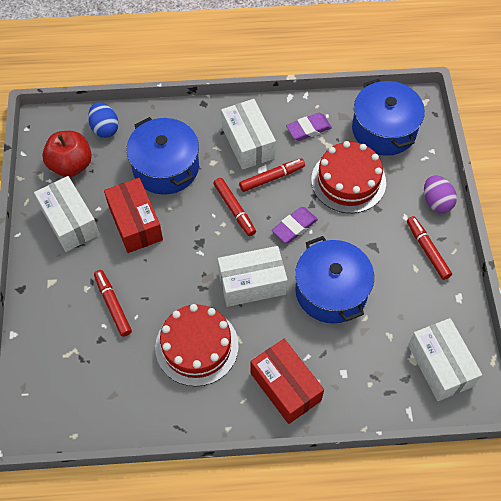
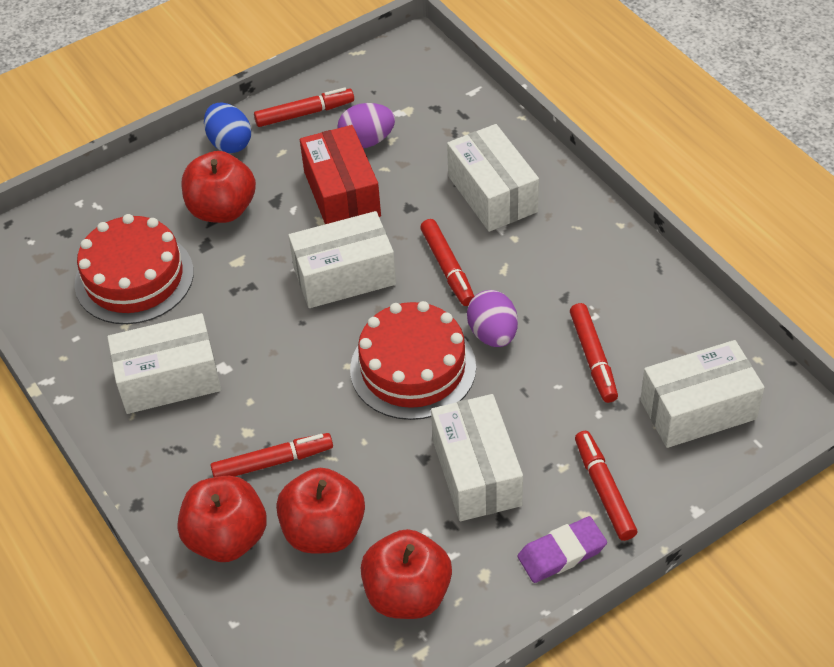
blue pot: 3 -> 0
purple egg: 1 -> 2
purple eraser: 2 -> 1
red apple: 1 -> 4
red box: 2 -> 1
red marker: 4 -> 5
white box: 4 -> 5

